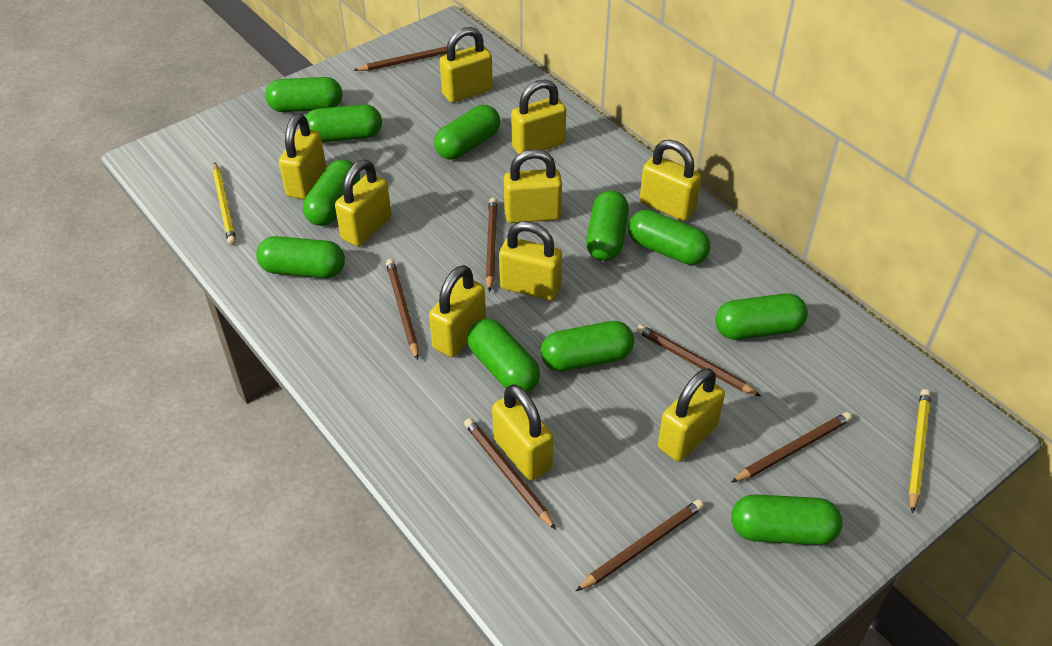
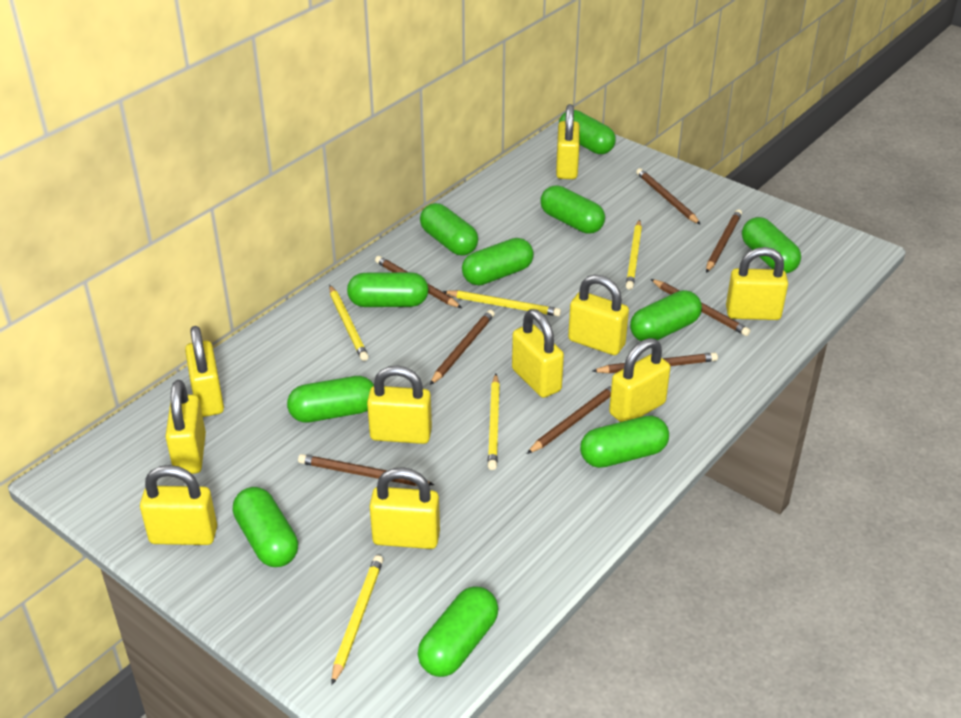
brown pencil: 7 -> 8
yellow pencil: 2 -> 5

